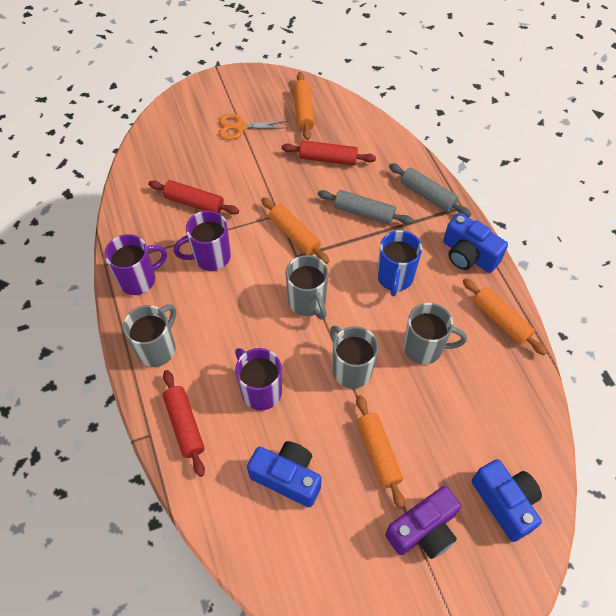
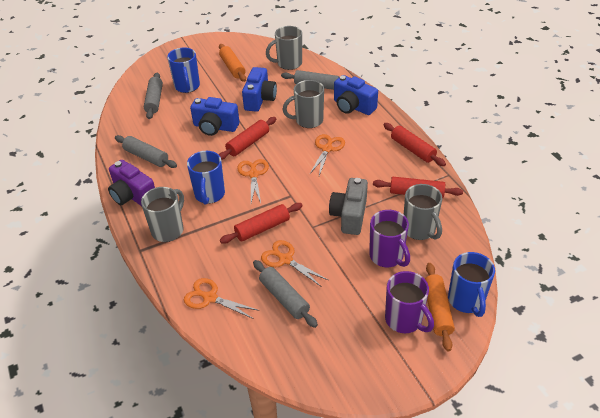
blue mug: 1 -> 3
grey camera: 0 -> 1
grey rolling pin: 2 -> 4
orange rolling pin: 4 -> 2
orange scissors: 1 -> 4
purple mug: 3 -> 2
red rolling pin: 3 -> 4

